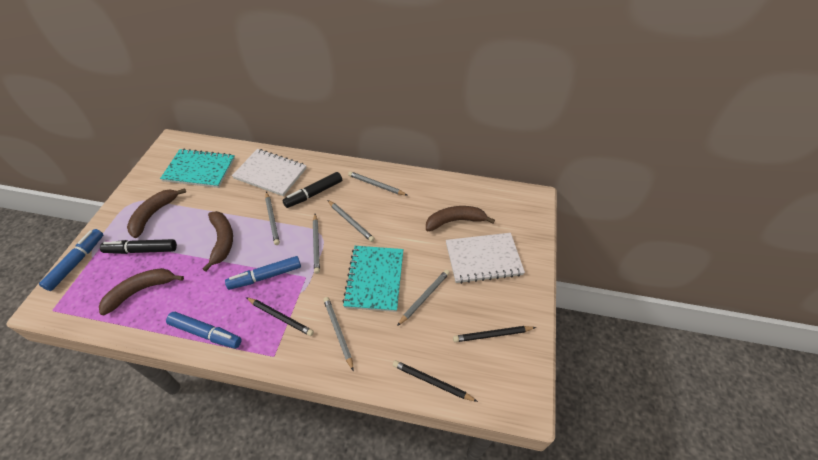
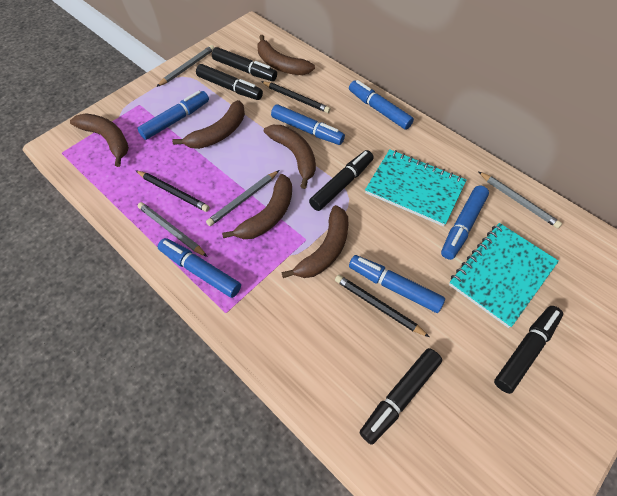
black marker: 2 -> 5
blue marker: 3 -> 6
brown banana: 4 -> 6
grey pencil: 6 -> 4
white notebook: 2 -> 0

